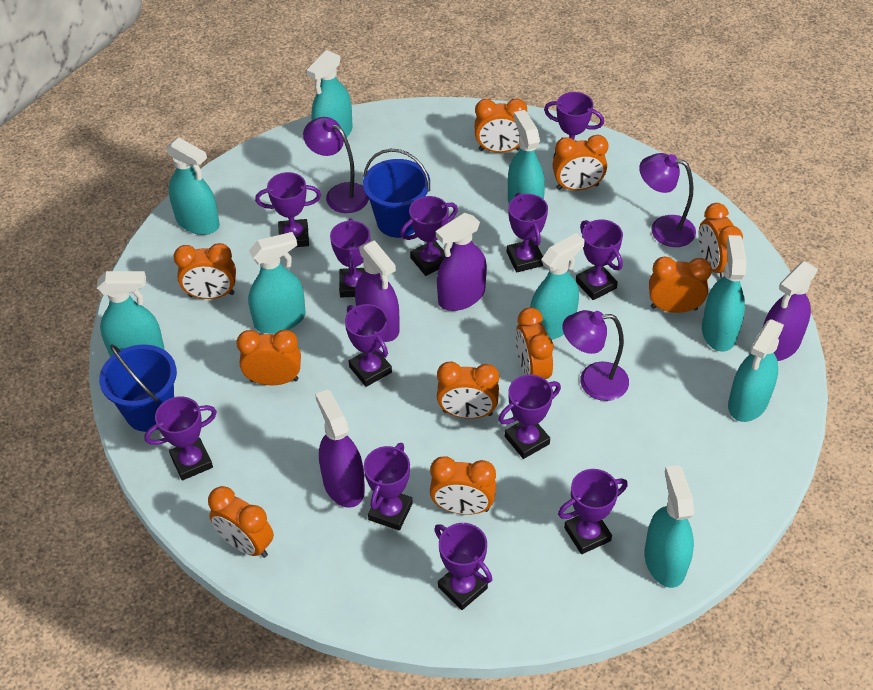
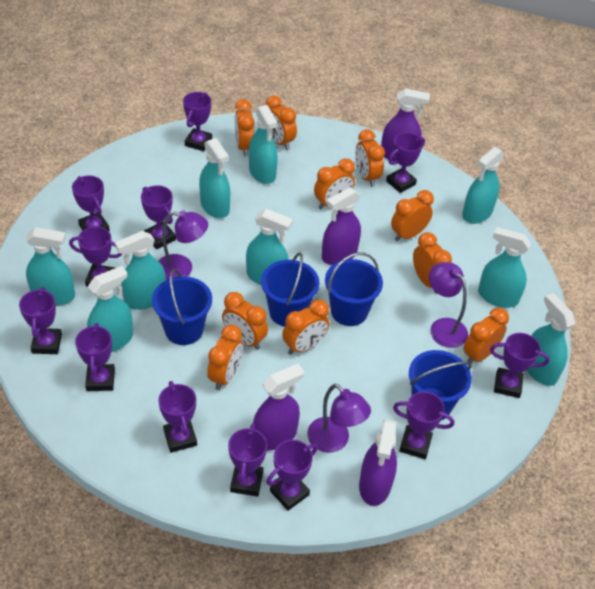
blue bucket: 2 -> 4

